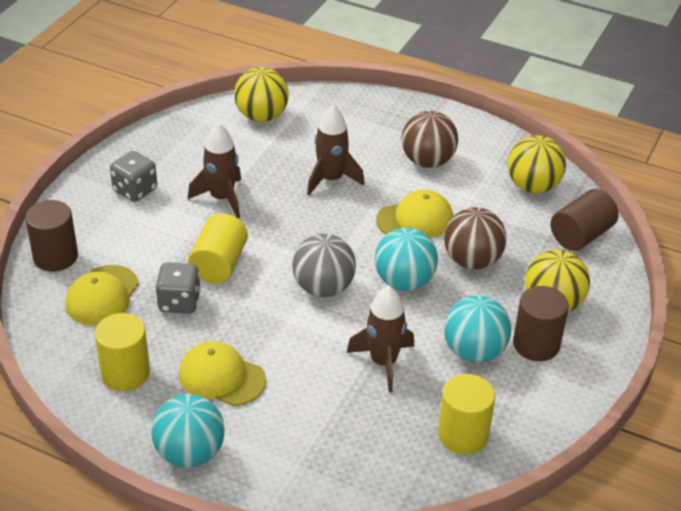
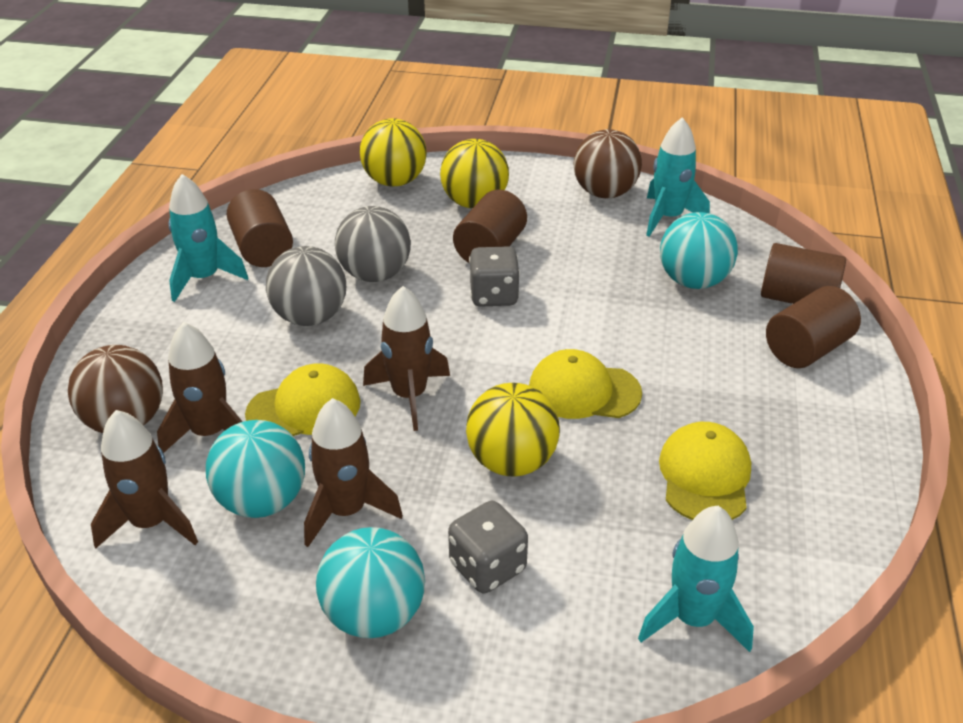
brown cylinder: 3 -> 4
brown rocket: 3 -> 4
grey ball: 1 -> 2
turquoise rocket: 0 -> 3
yellow cylinder: 3 -> 0

